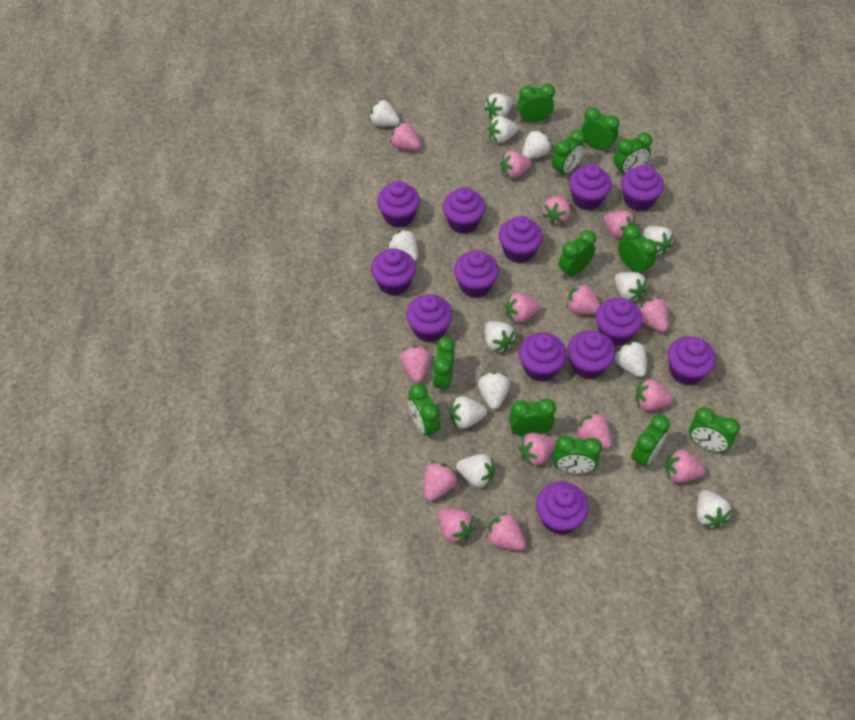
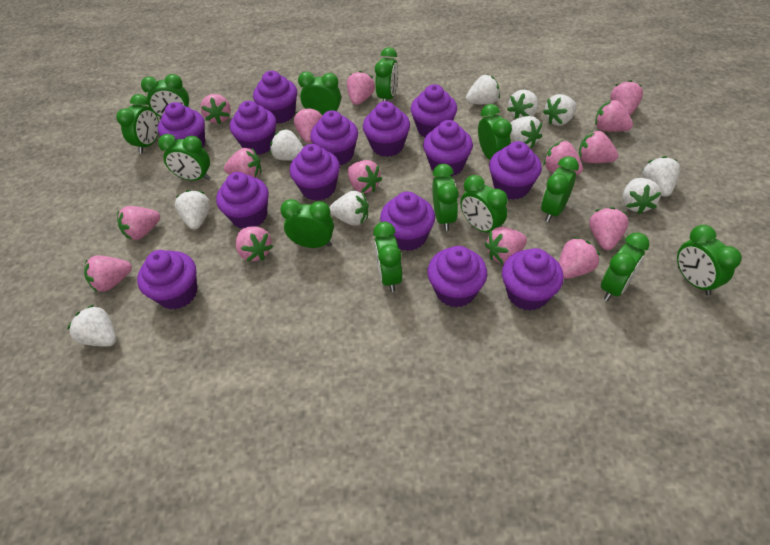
green clock: 12 -> 13
purple cupcake: 13 -> 14
white strawberry: 13 -> 10

